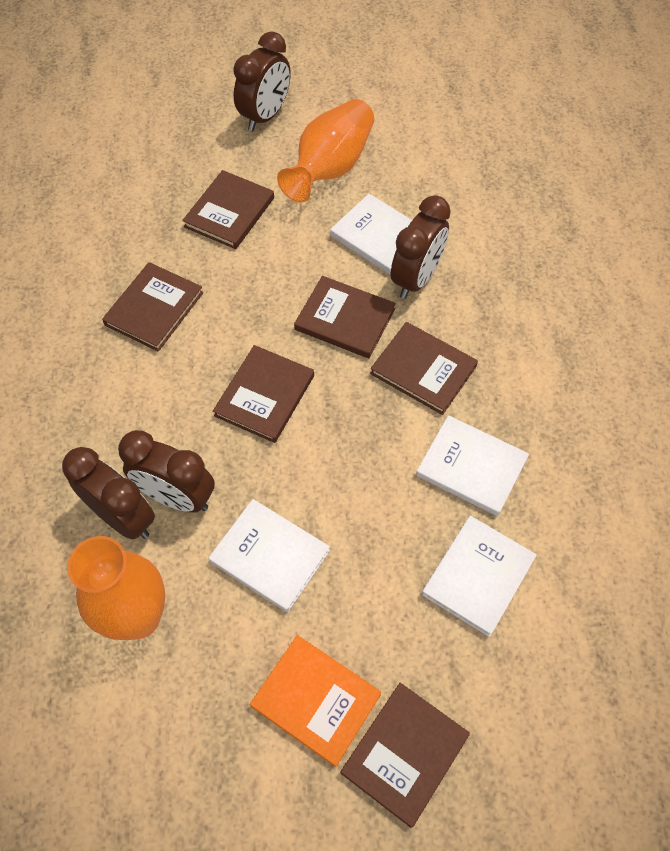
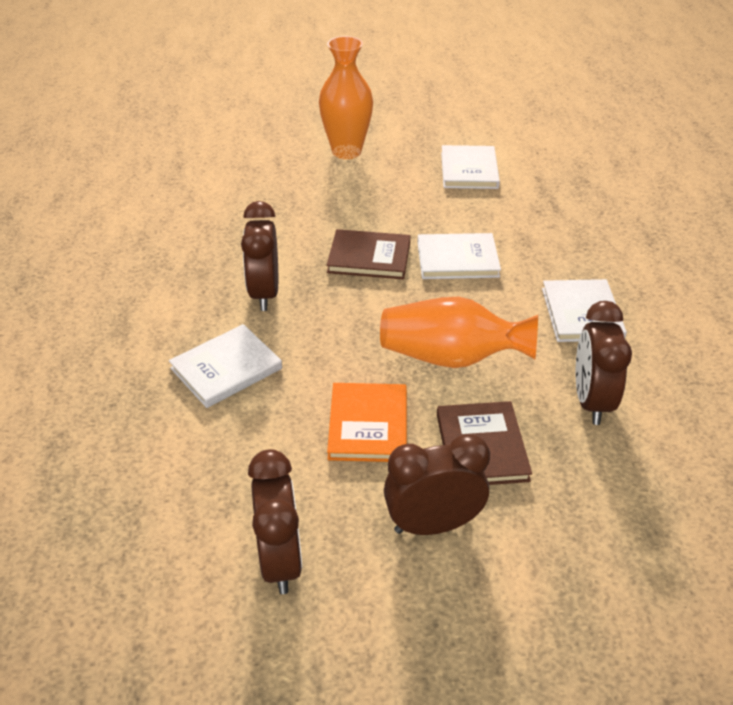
brown book: 6 -> 2

